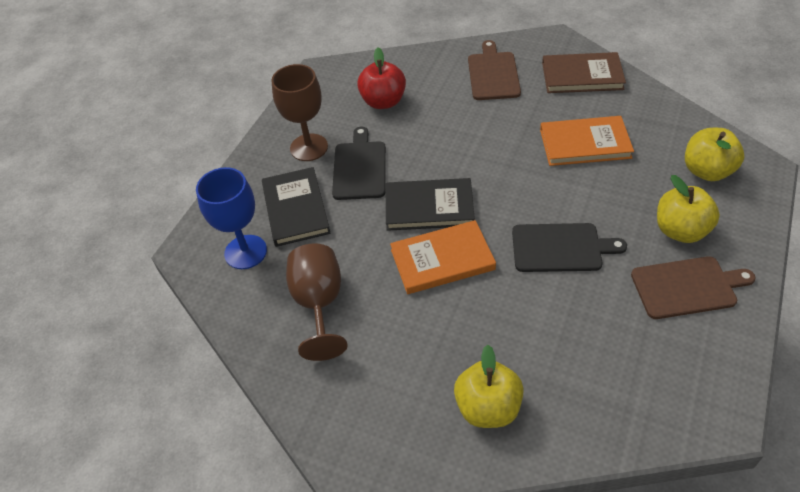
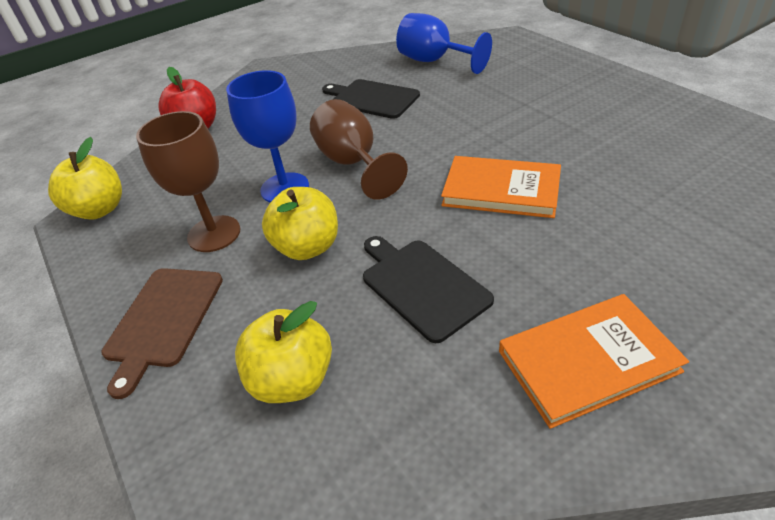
black book: 2 -> 0
blue goblet: 1 -> 2
brown book: 1 -> 0
brown cutting board: 2 -> 1

